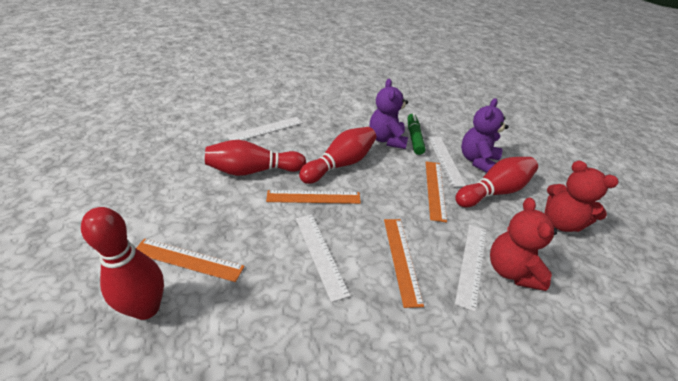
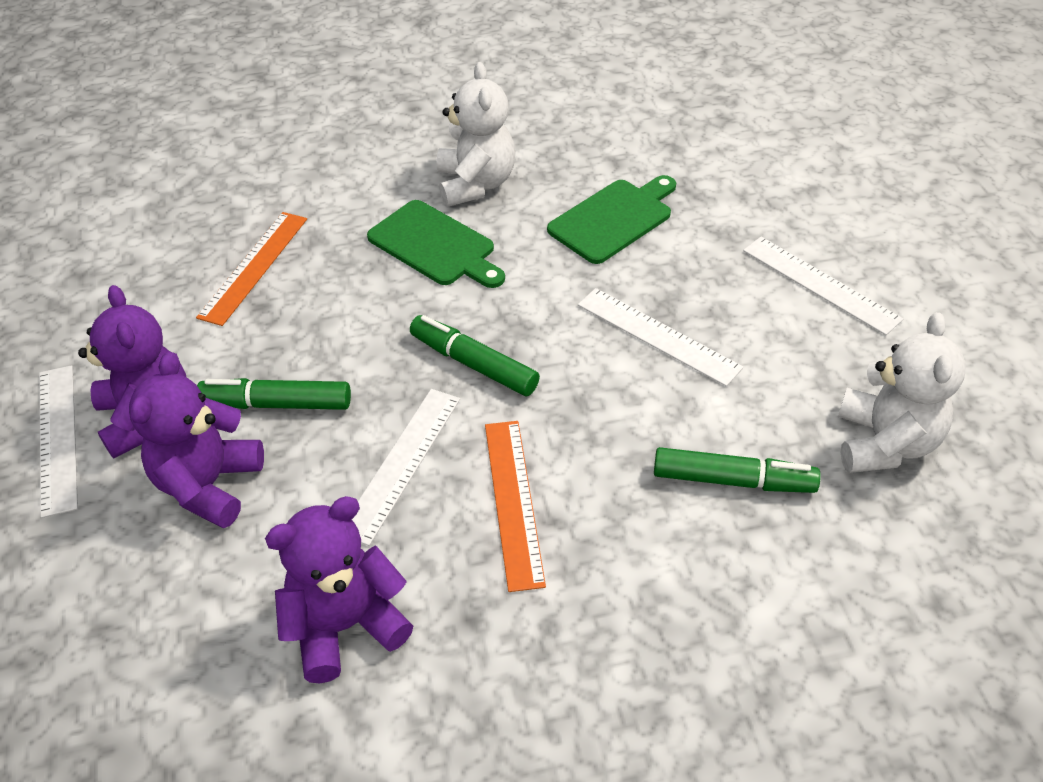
green cutting board: 0 -> 2
green marker: 1 -> 3
orange ruler: 4 -> 2
purple teddy bear: 2 -> 3
red bowling pin: 4 -> 0
red teddy bear: 2 -> 0
white teddy bear: 0 -> 2

